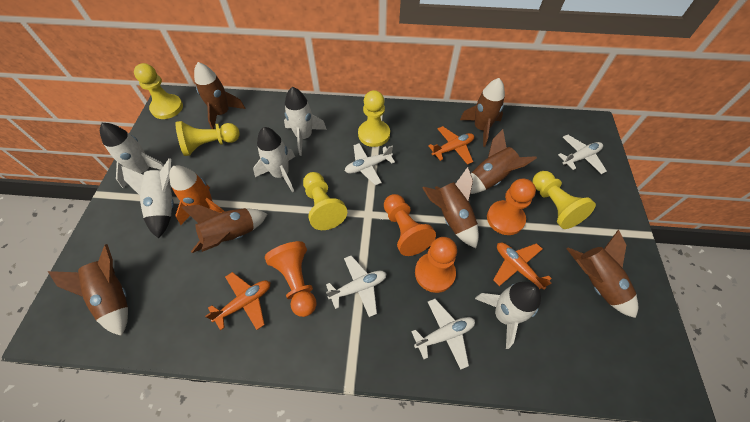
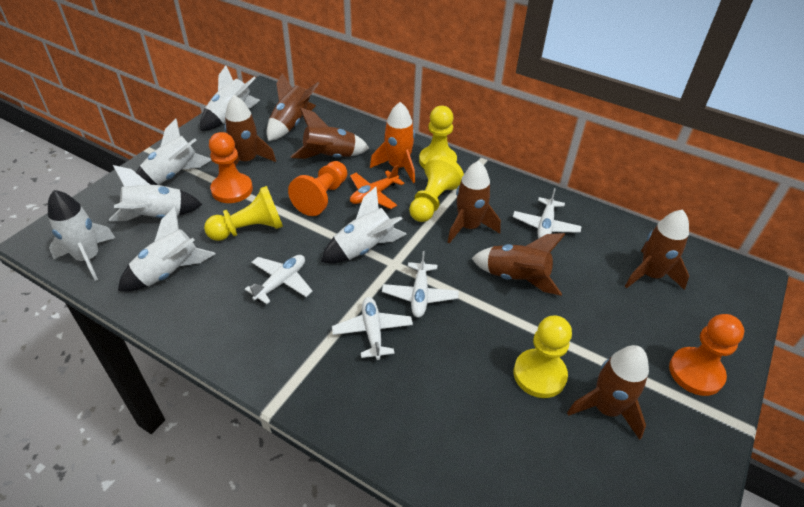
orange pawn: 4 -> 3
orange plane: 3 -> 1
white rocket: 5 -> 6
yellow pawn: 5 -> 4

